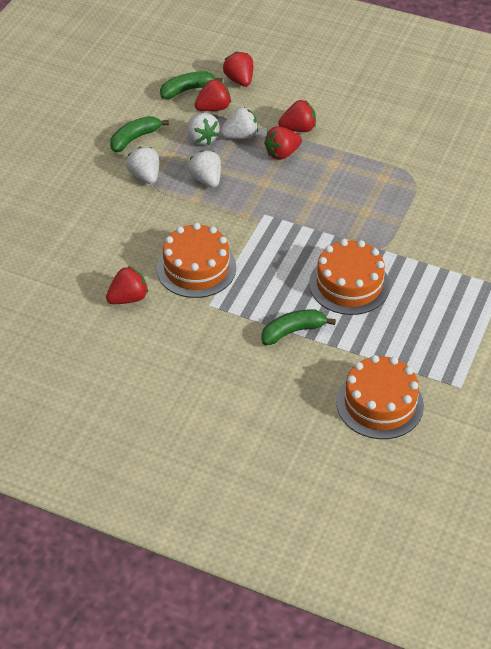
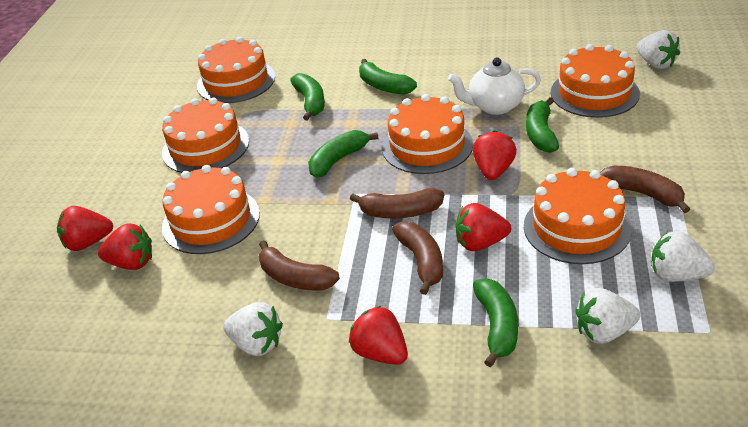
brown banana: 0 -> 4
green banana: 3 -> 5
orange cake: 3 -> 6
white teapot: 0 -> 1

